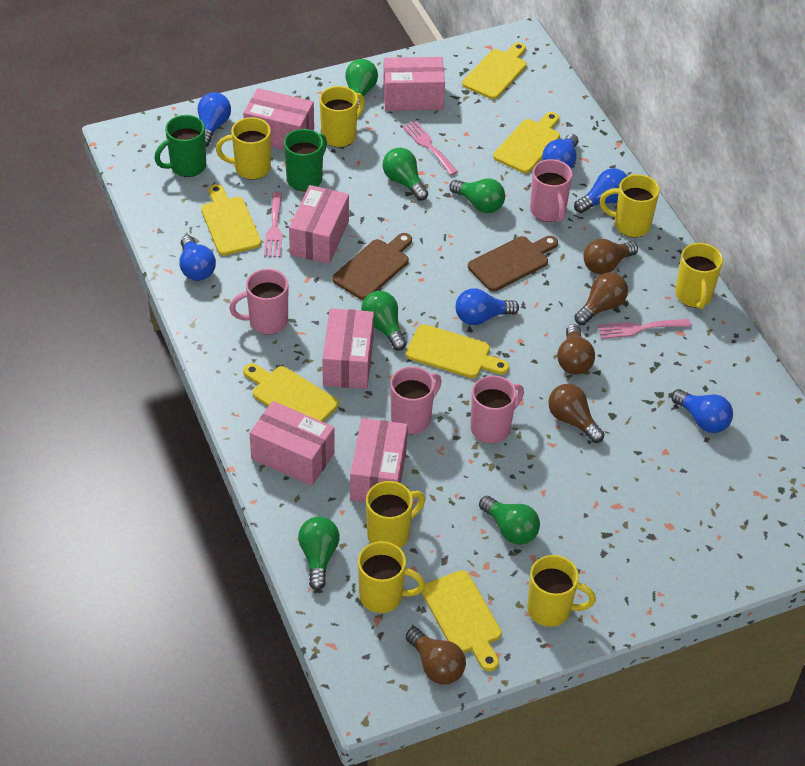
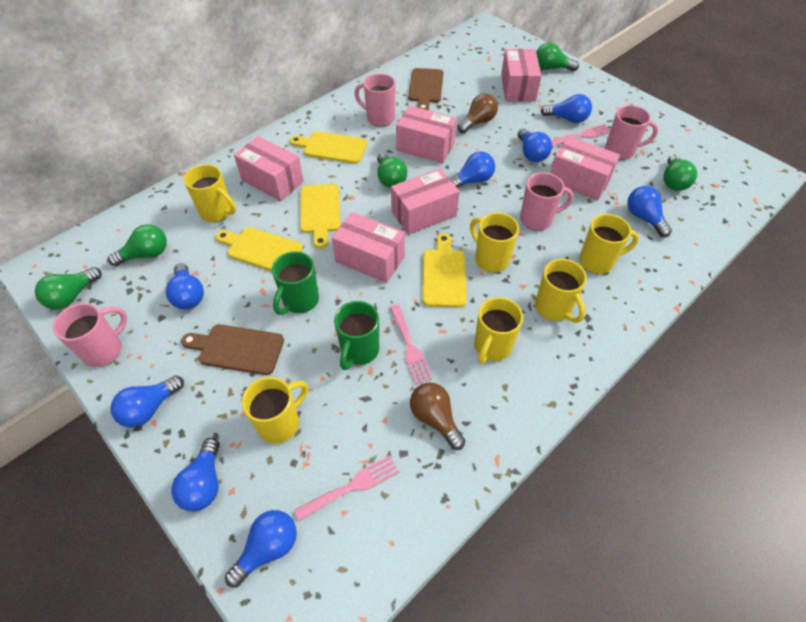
blue light bulb: 6 -> 8
brown light bulb: 5 -> 2
green light bulb: 6 -> 5
yellow cutting board: 6 -> 4
yellow mug: 7 -> 6

